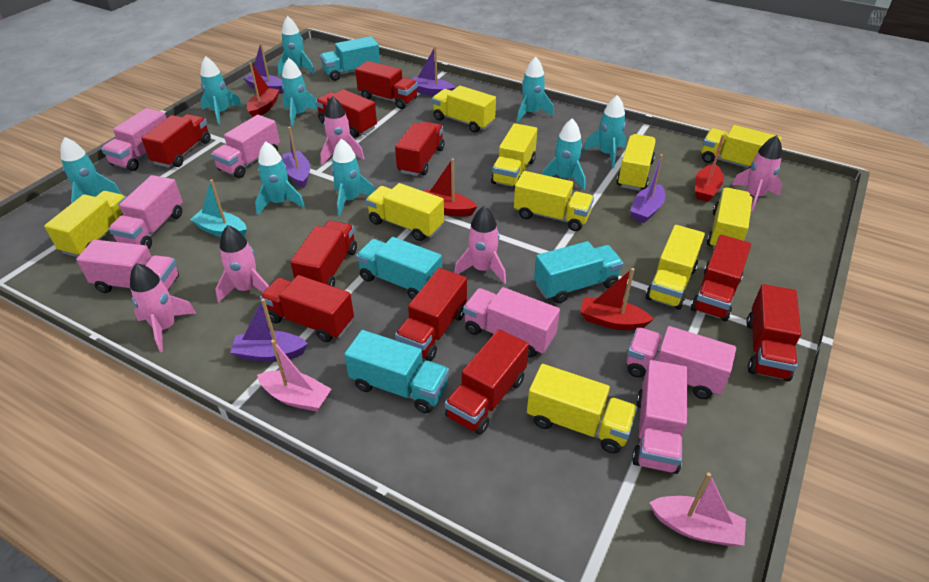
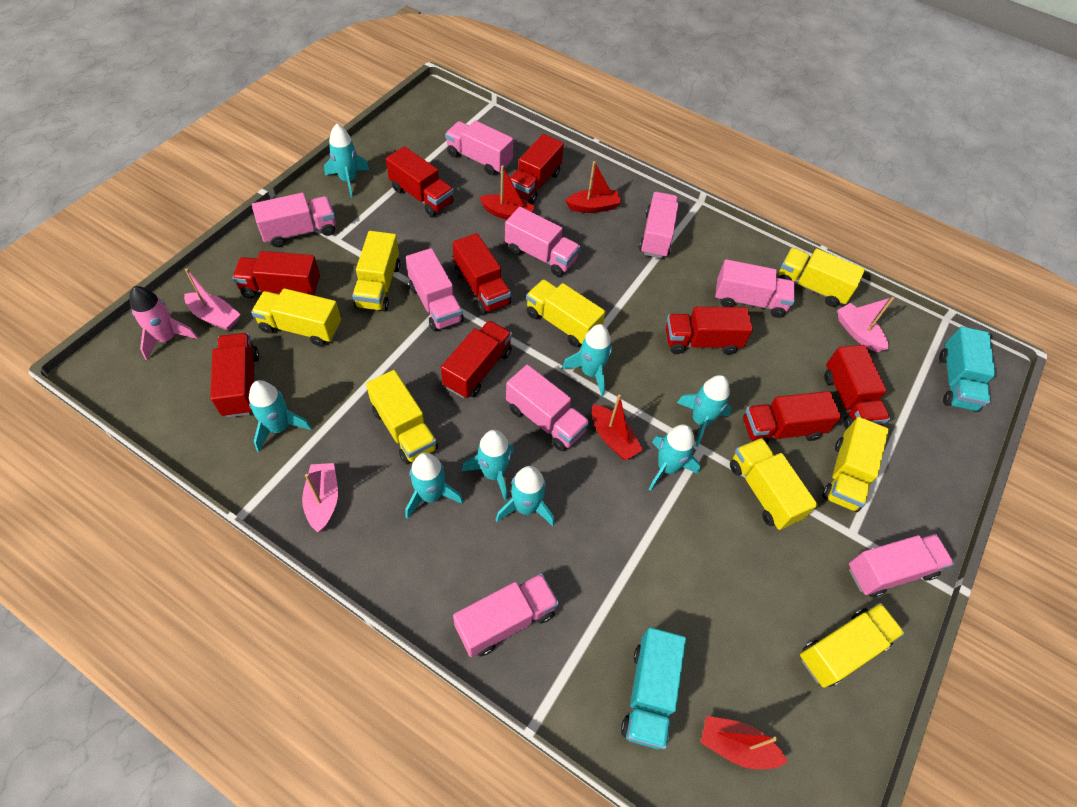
pink boat: 2 -> 3
pink rocket: 5 -> 1
pink truck: 7 -> 9
purple boat: 5 -> 0
red truck: 10 -> 9
turquoise boat: 1 -> 0
turquoise rocket: 9 -> 8
turquoise truck: 4 -> 2
yellow truck: 10 -> 8

